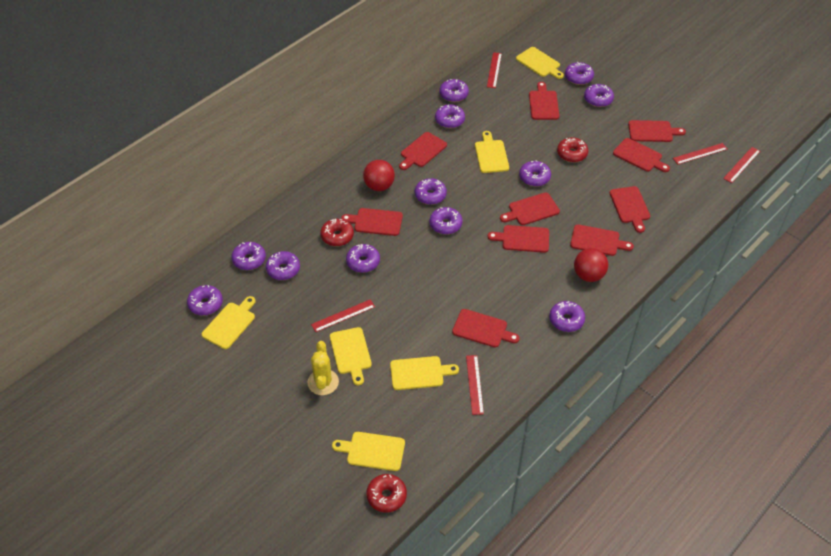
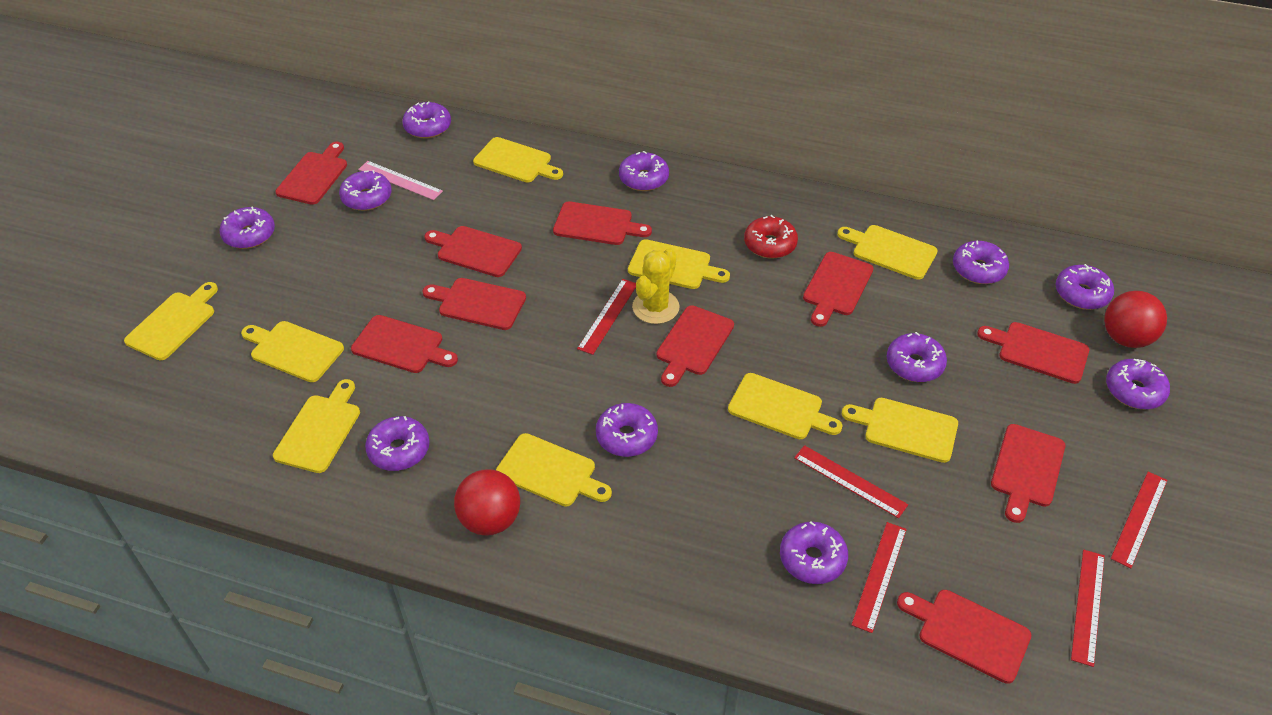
pink ruler: 0 -> 1
purple donut: 12 -> 11
red donut: 3 -> 1
yellow cutting board: 6 -> 9

